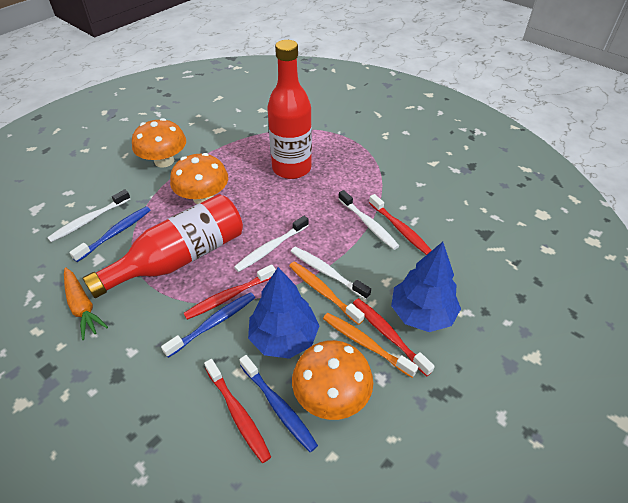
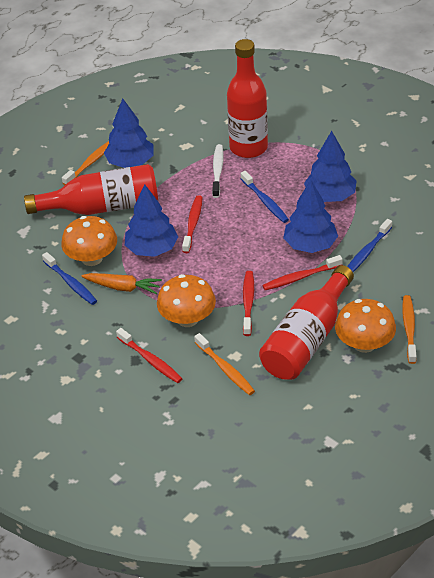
blue tree: 2 -> 4
orange toothbrush: 2 -> 3
red bottle: 2 -> 3
white toothbrush: 4 -> 1

